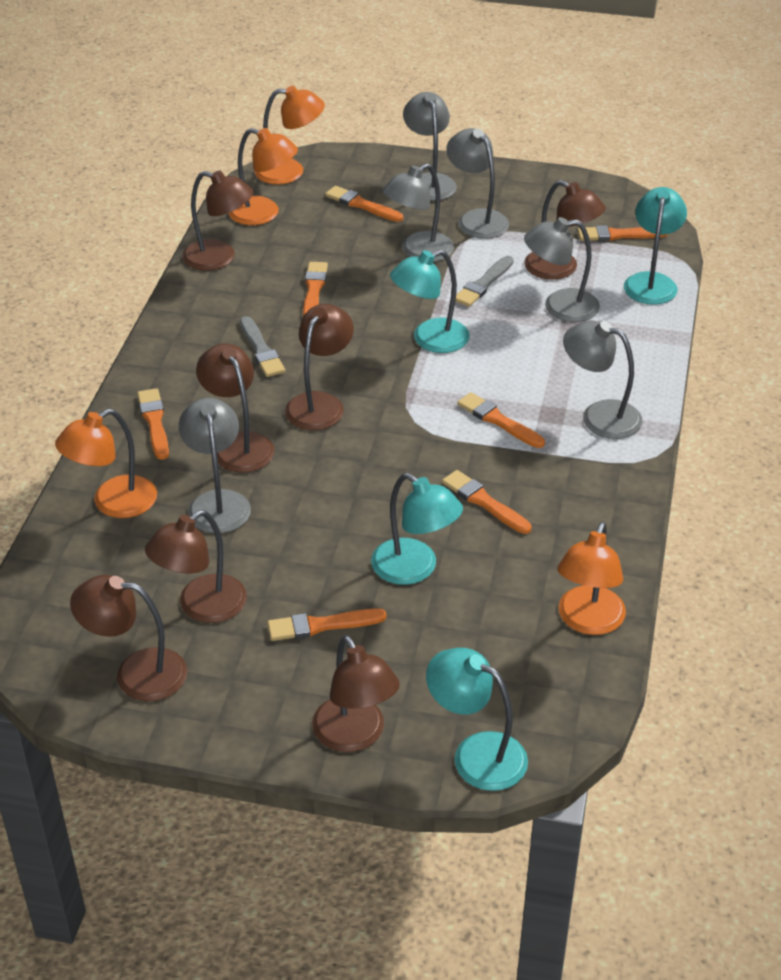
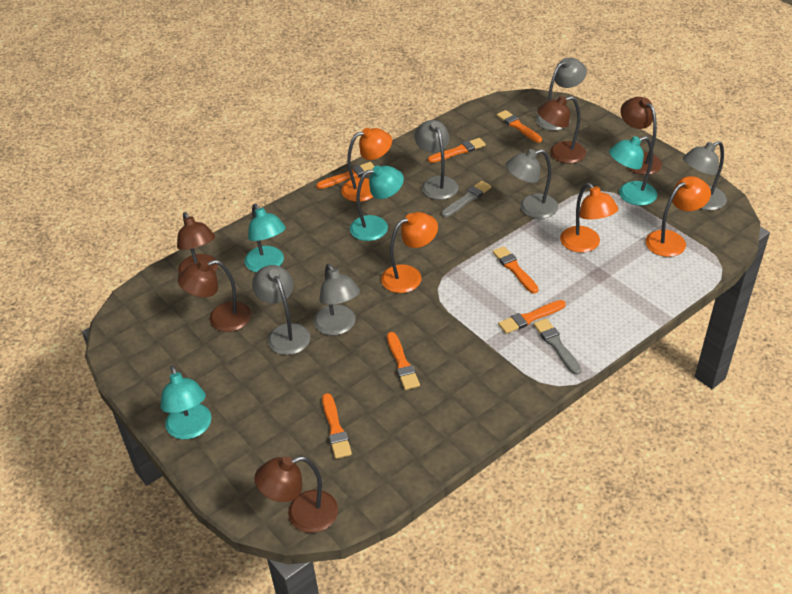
brown lamp: 7 -> 5

